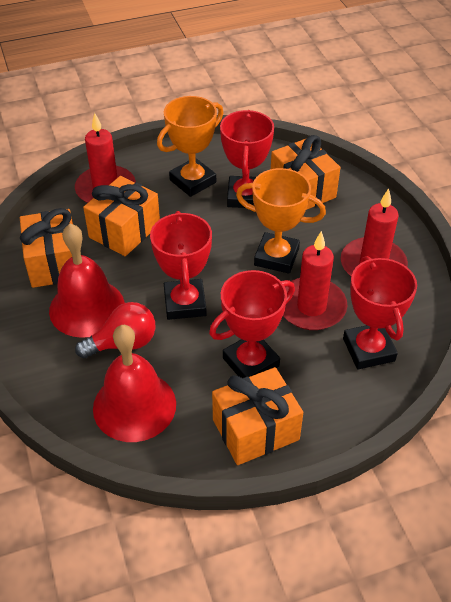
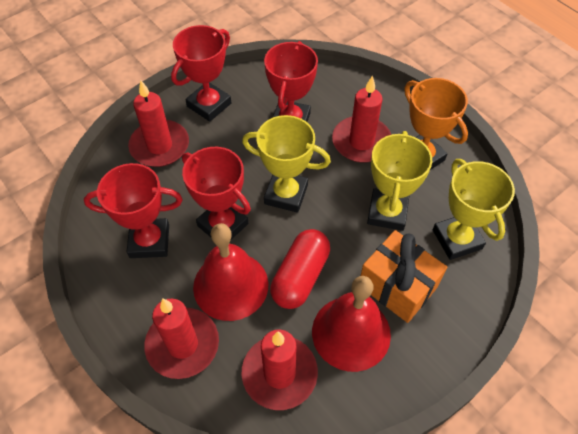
orange gift: 4 -> 1
orange trophy: 2 -> 1
red candle: 3 -> 4
red capsule: 0 -> 1
red light bulb: 1 -> 0
yellow trophy: 0 -> 3

